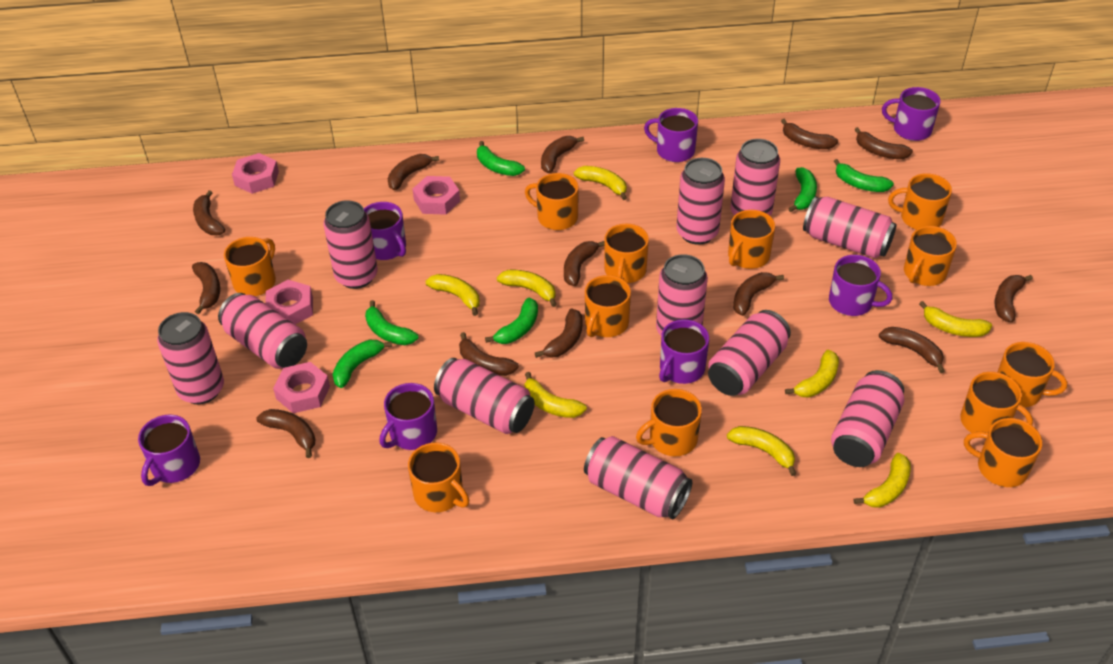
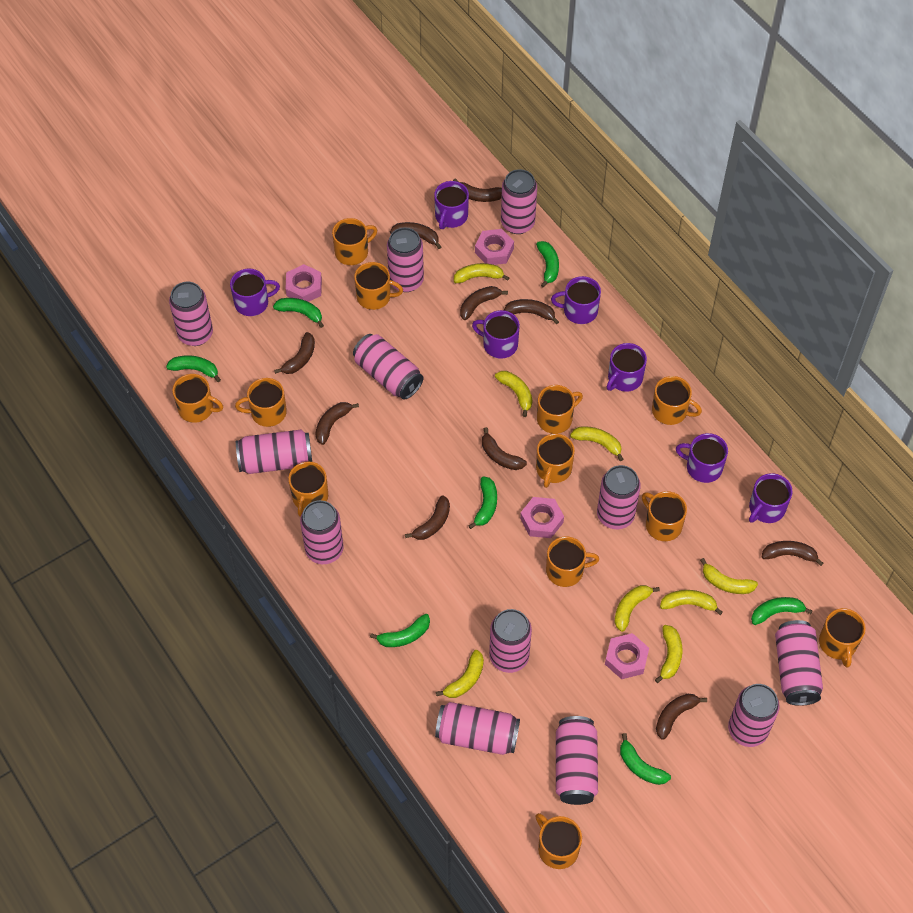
brown banana: 13 -> 10
green banana: 6 -> 7
pink can: 11 -> 12

